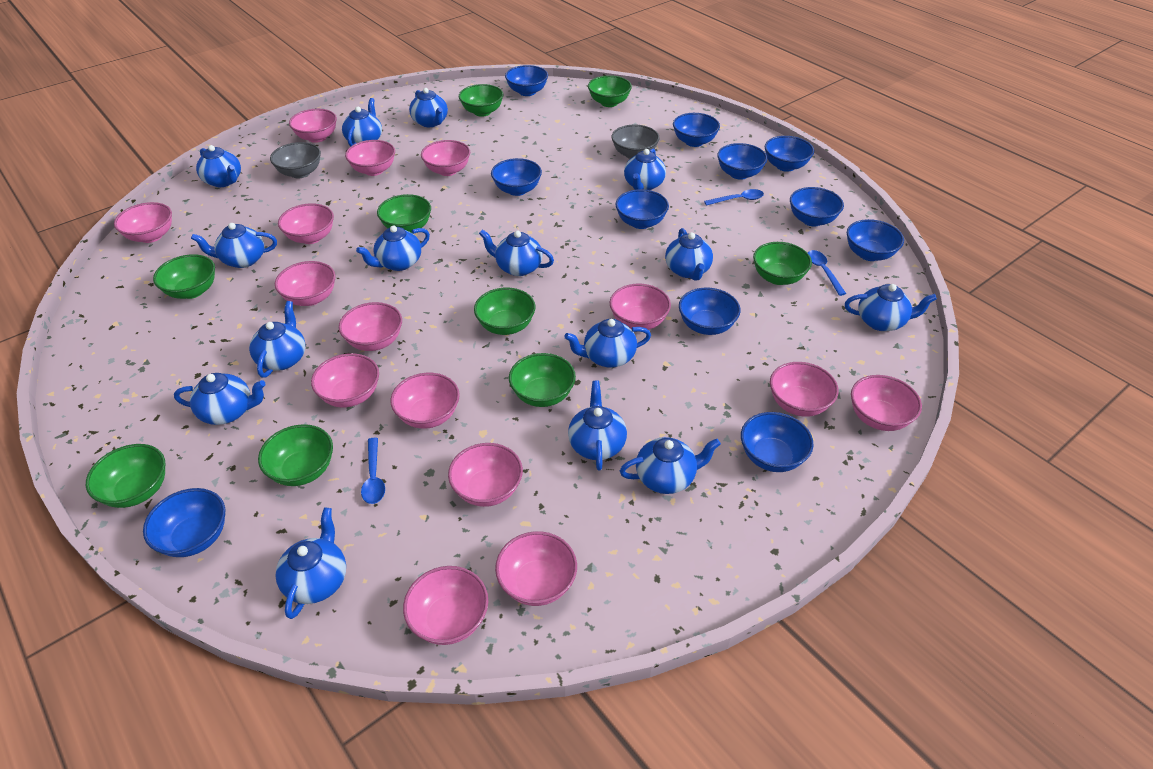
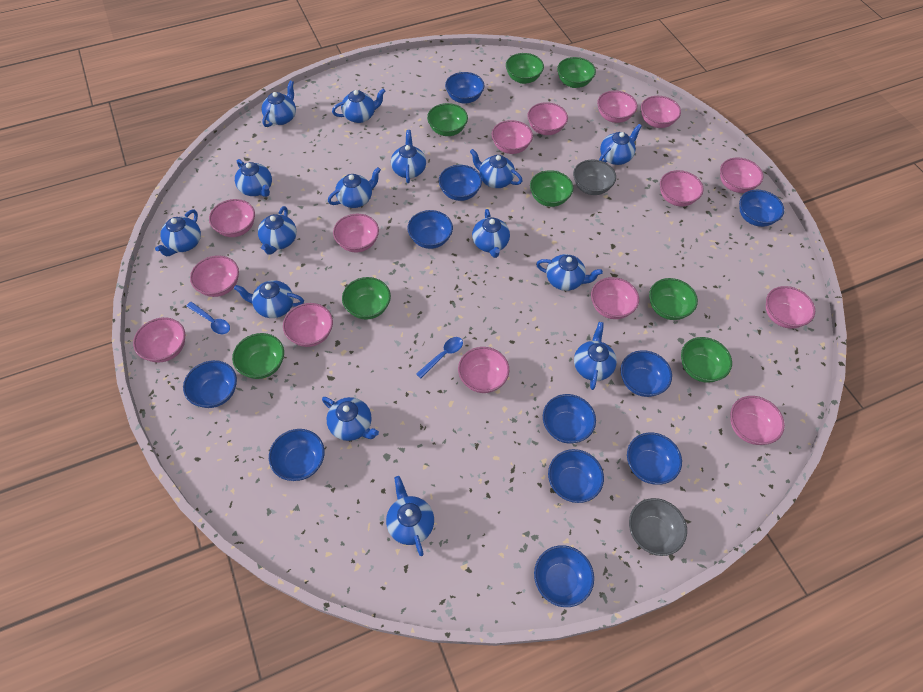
blue spoon: 3 -> 2
green bowl: 9 -> 8

